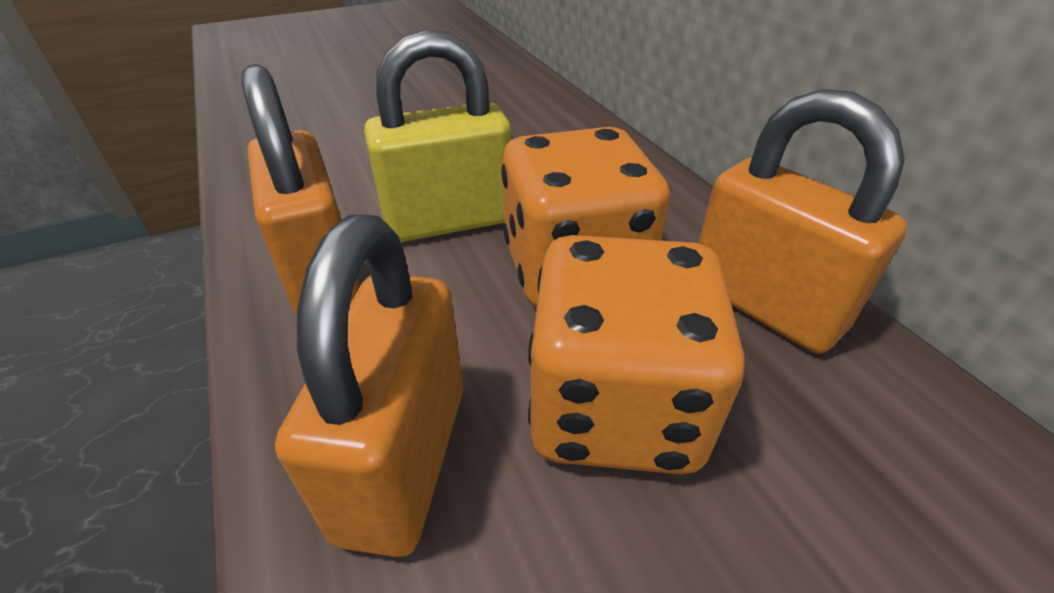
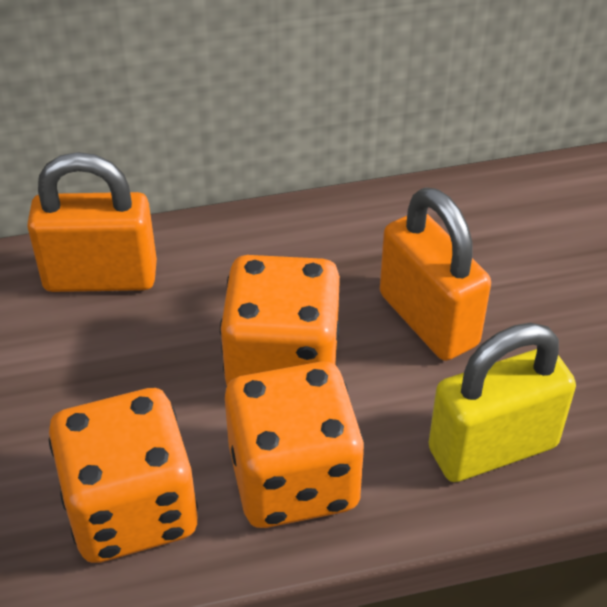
orange dice: 2 -> 3
orange padlock: 3 -> 2

